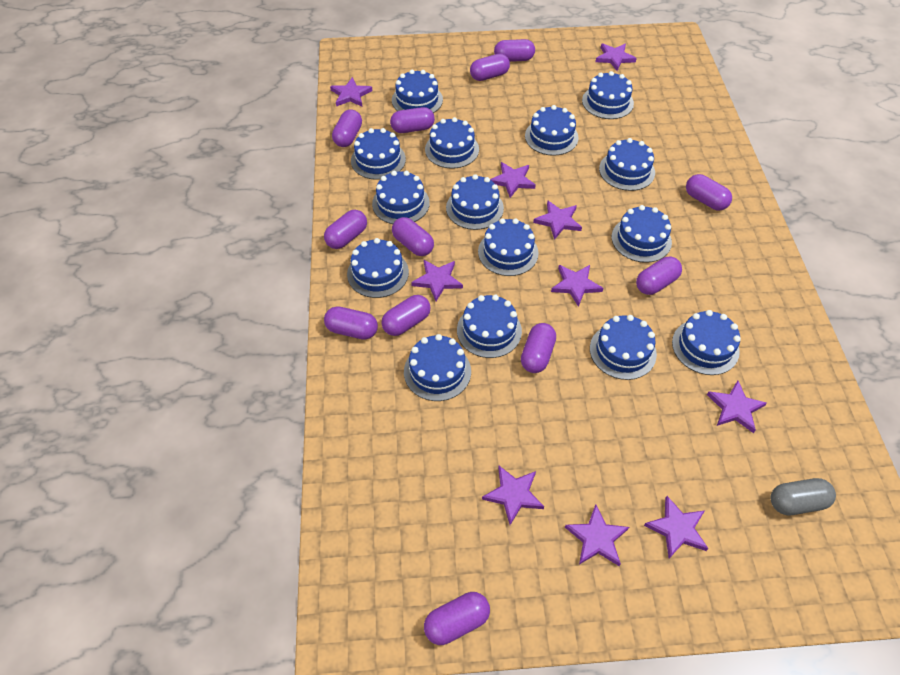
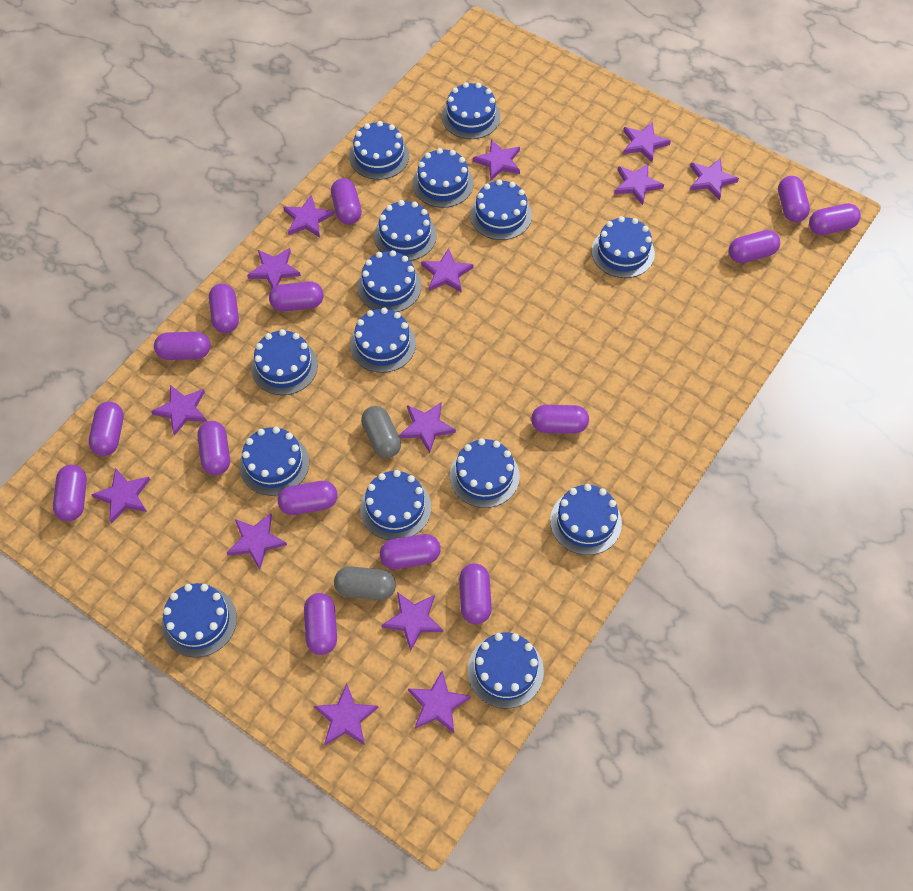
grey capsule: 1 -> 2
purple capsule: 12 -> 15
purple star: 10 -> 14

